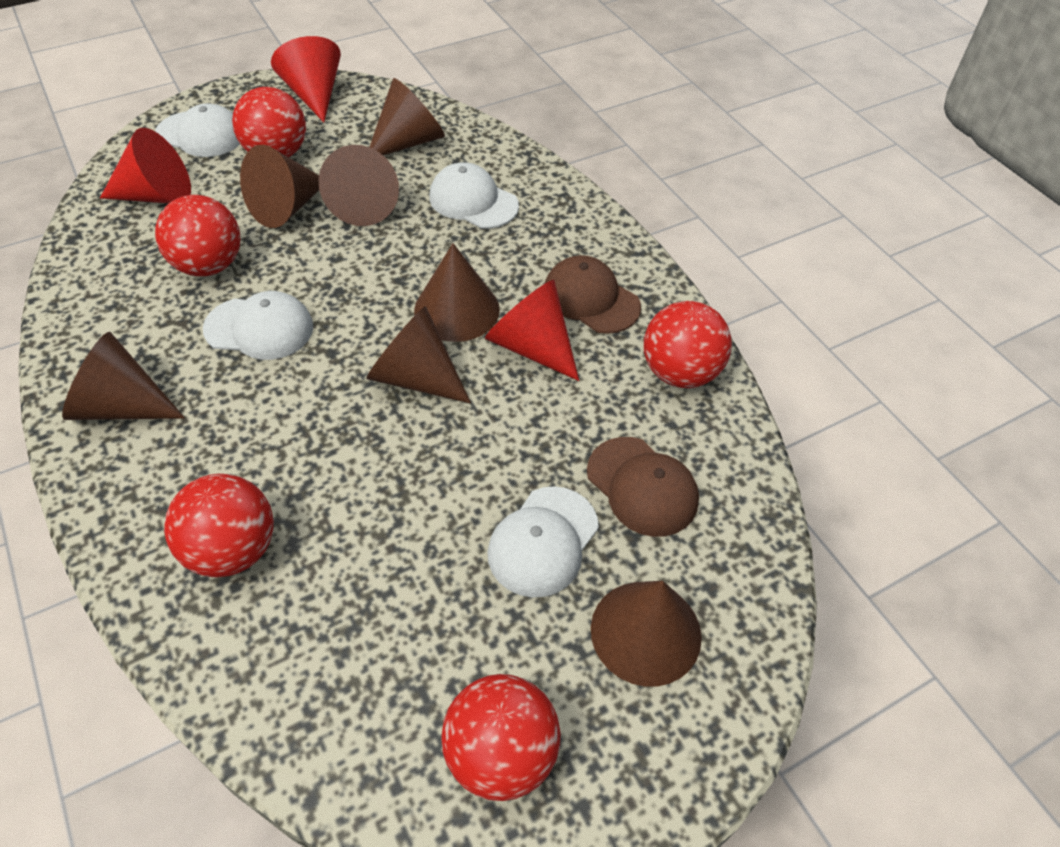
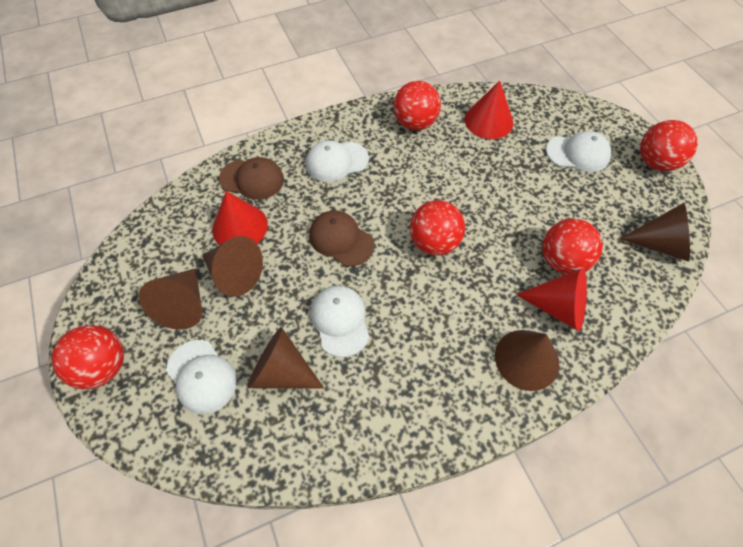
brown cone: 7 -> 5

